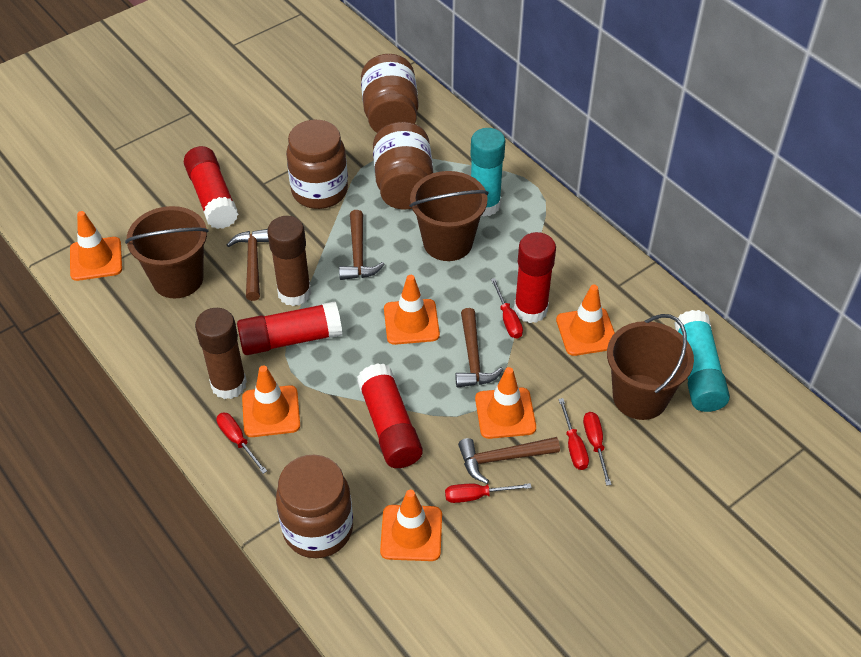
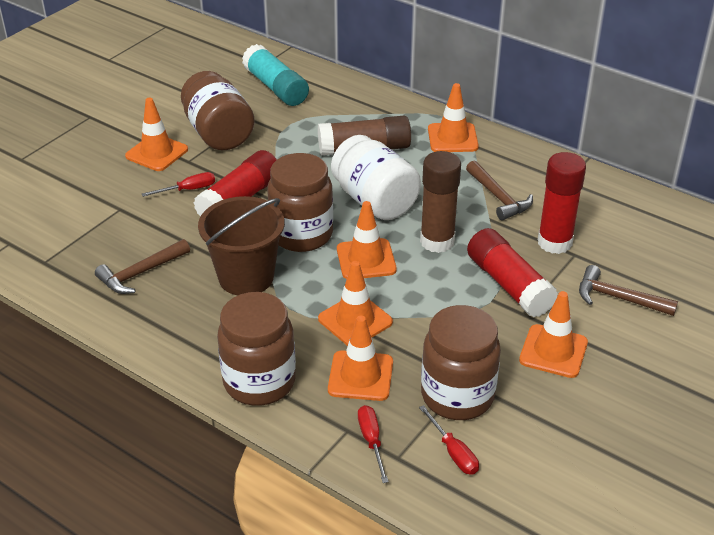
brown bucket: 3 -> 1
brown hammer: 4 -> 3
red glue stick: 4 -> 3
red screwdriver: 5 -> 3
turquoise glue stick: 2 -> 1
white jar: 0 -> 1

